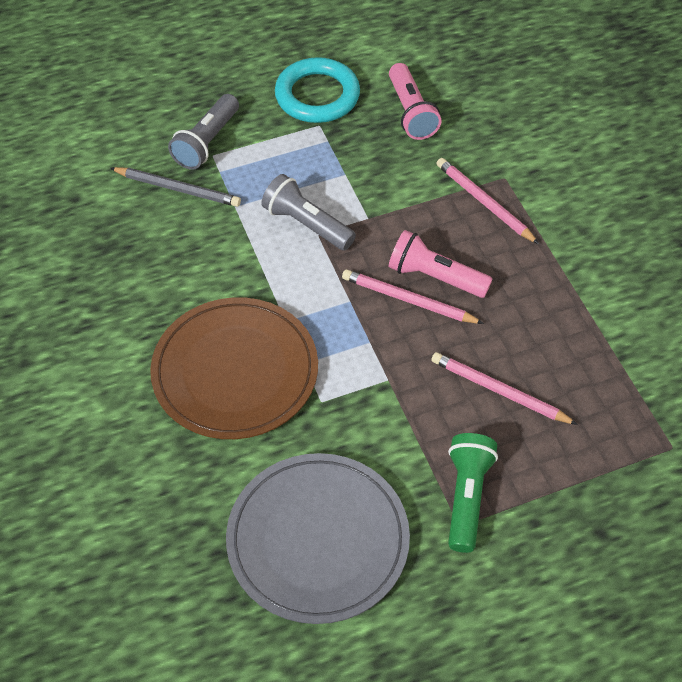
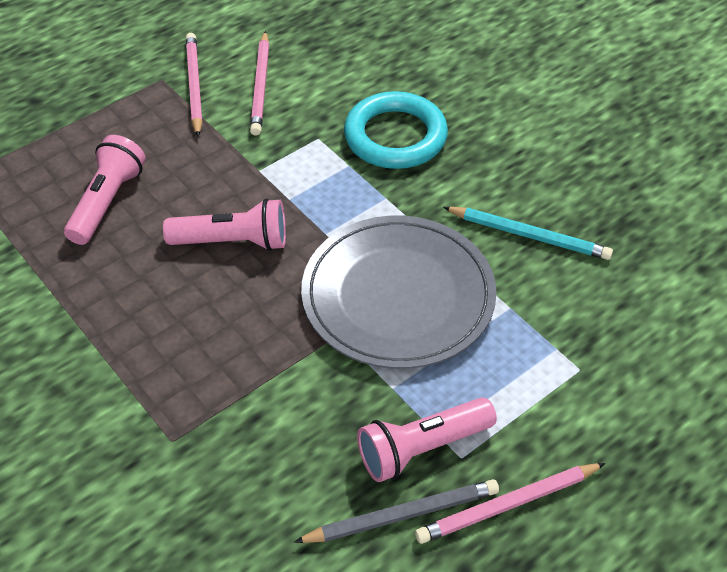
brown plate: 1 -> 0
green flashlight: 1 -> 0
grey flashlight: 2 -> 0
pink flashlight: 2 -> 3
turquoise pencil: 0 -> 1

